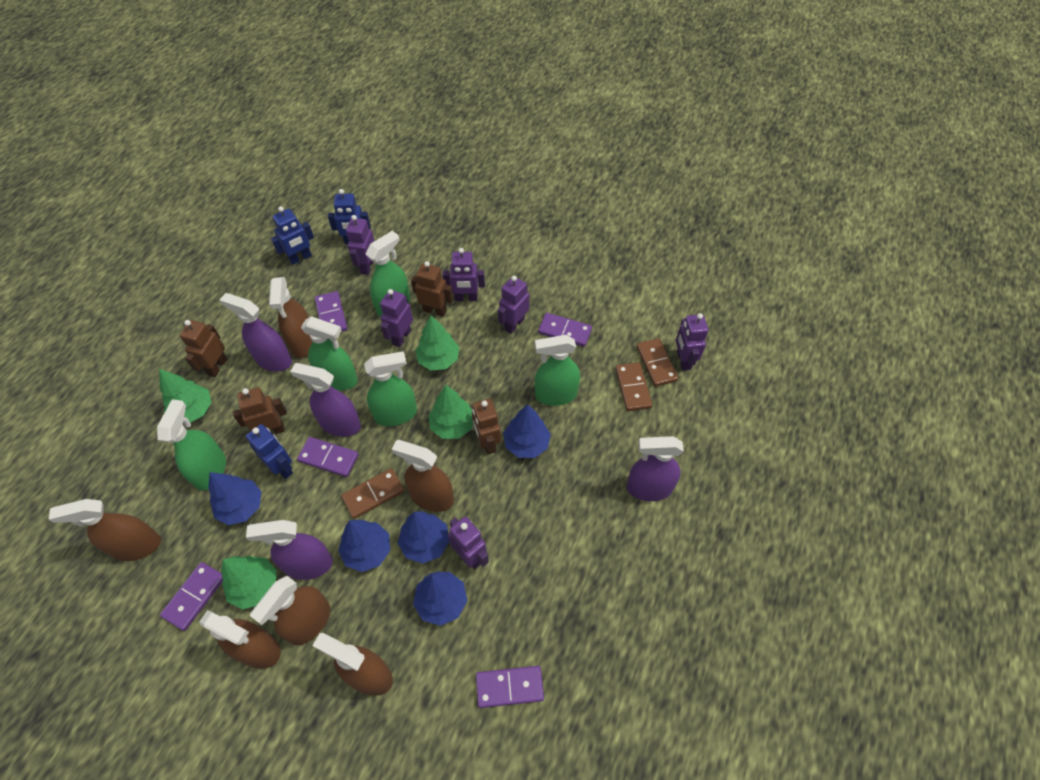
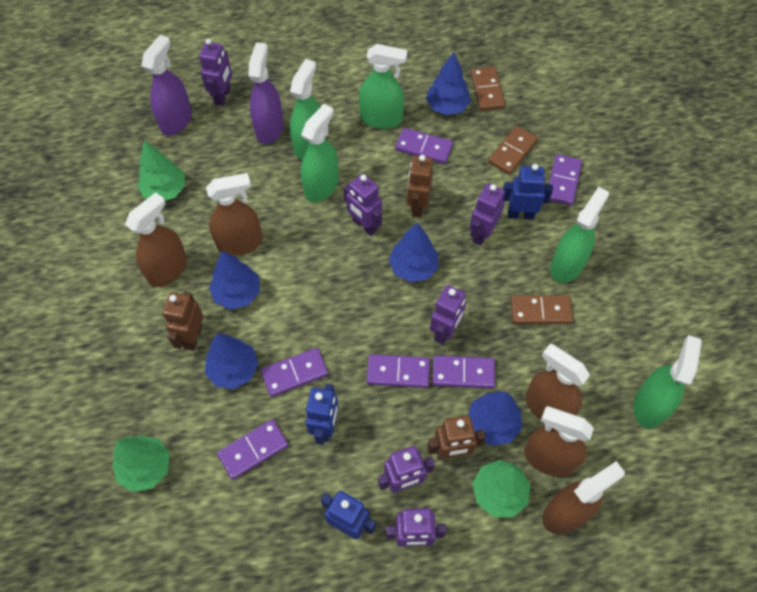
brown robot: 4 -> 3
brown spray bottle: 6 -> 5
green tree: 4 -> 3
purple domino: 5 -> 6
purple spray bottle: 4 -> 2

